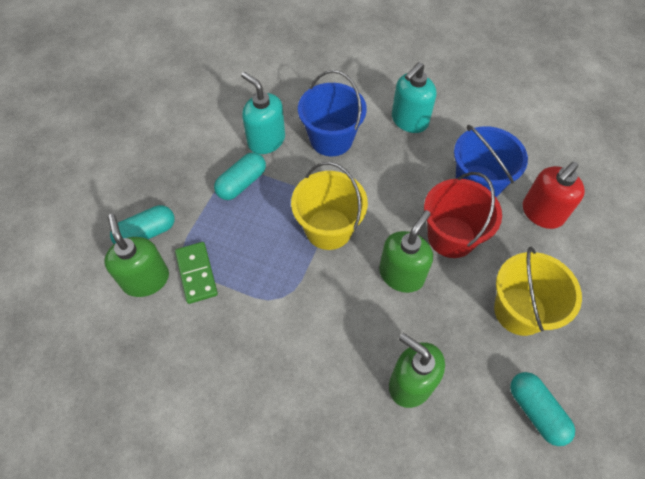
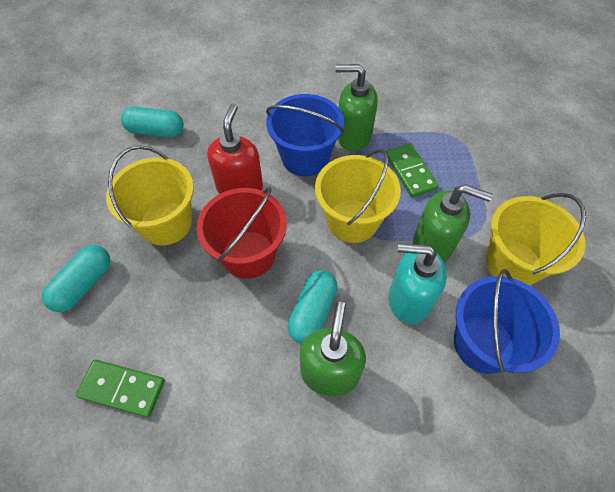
green domino: 1 -> 2
turquoise soap dispenser: 2 -> 1
yellow bucket: 2 -> 3

